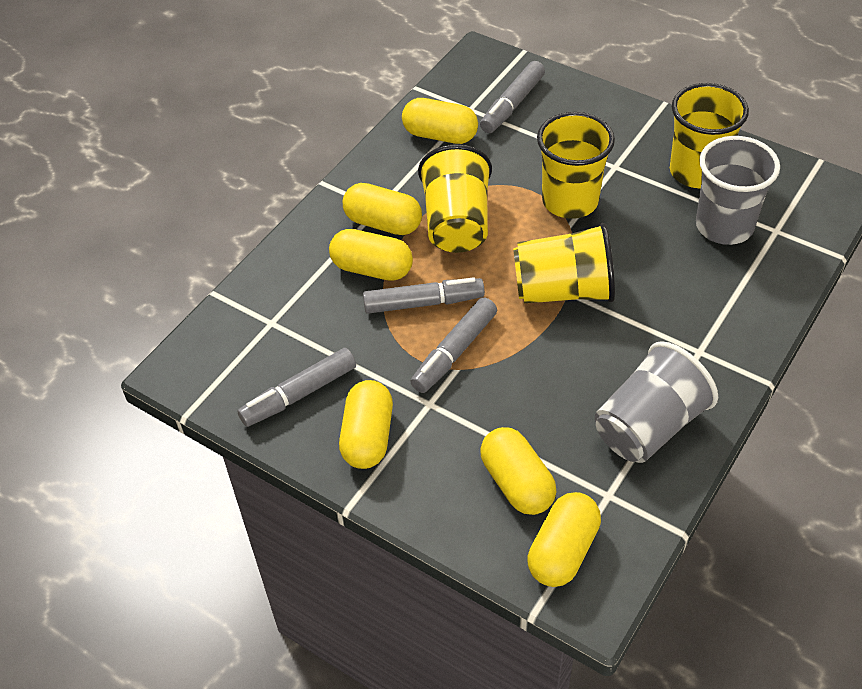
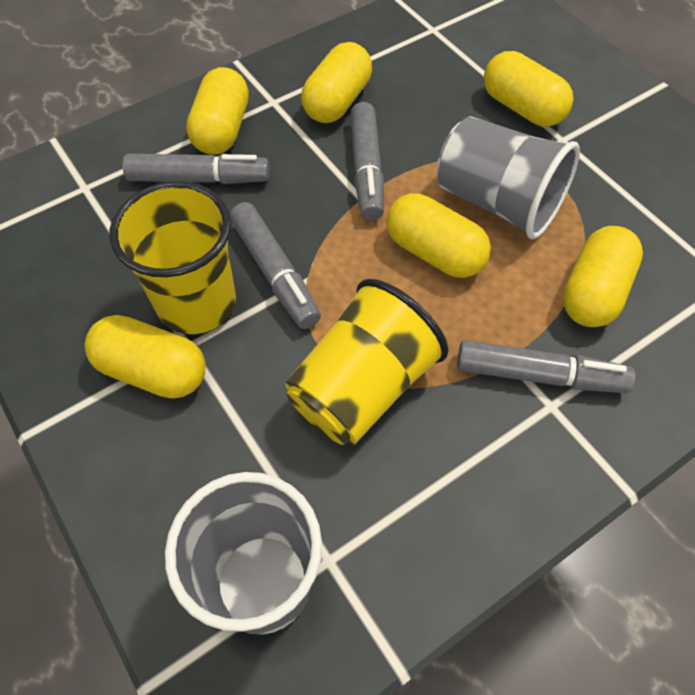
yellow cup: 4 -> 2

